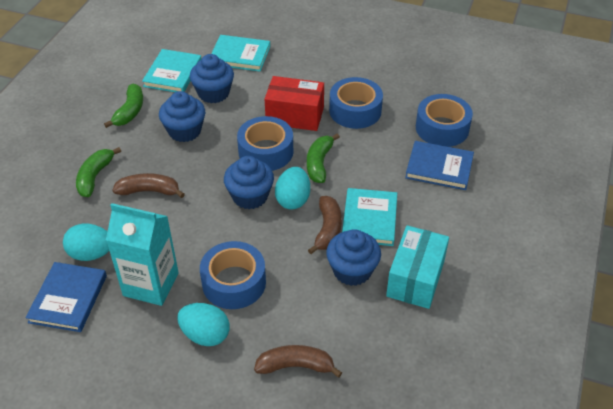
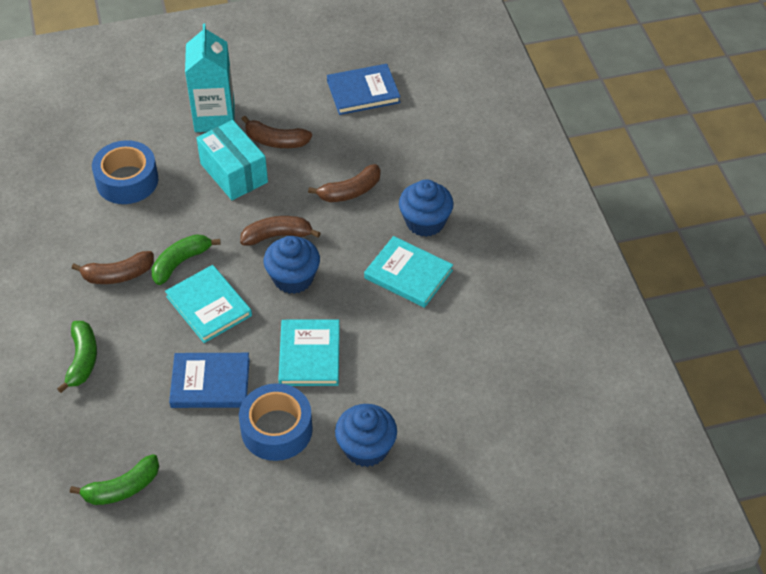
blue cupcake: 4 -> 3
blue tape: 4 -> 2
brown banana: 3 -> 4
red box: 1 -> 0
turquoise egg: 3 -> 0

